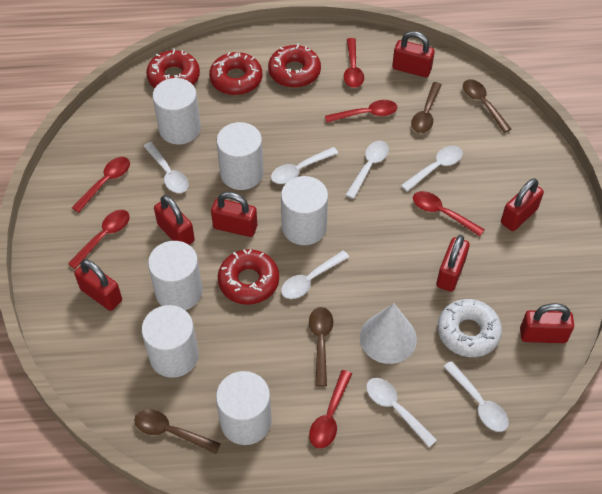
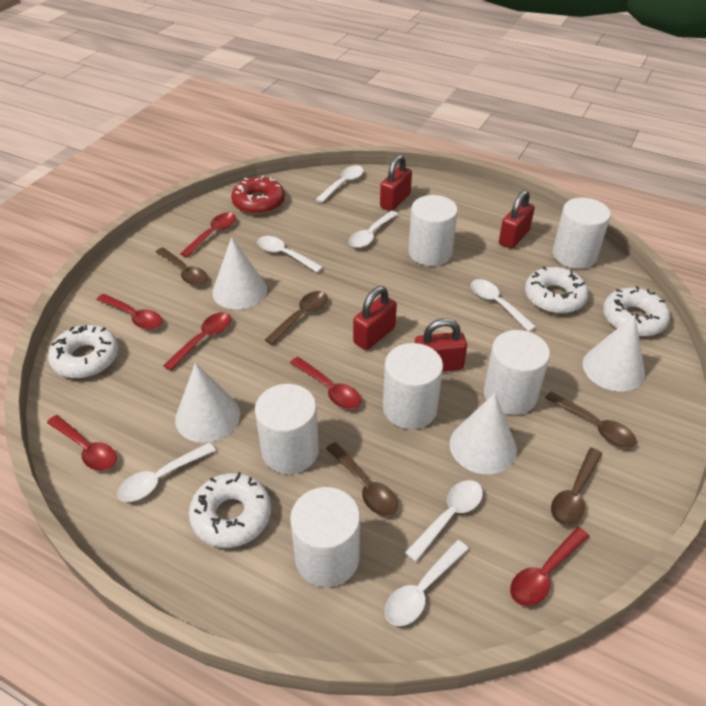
brown spoon: 4 -> 5
red donut: 4 -> 1
red padlock: 7 -> 4
white cone: 1 -> 4
white donut: 1 -> 4

